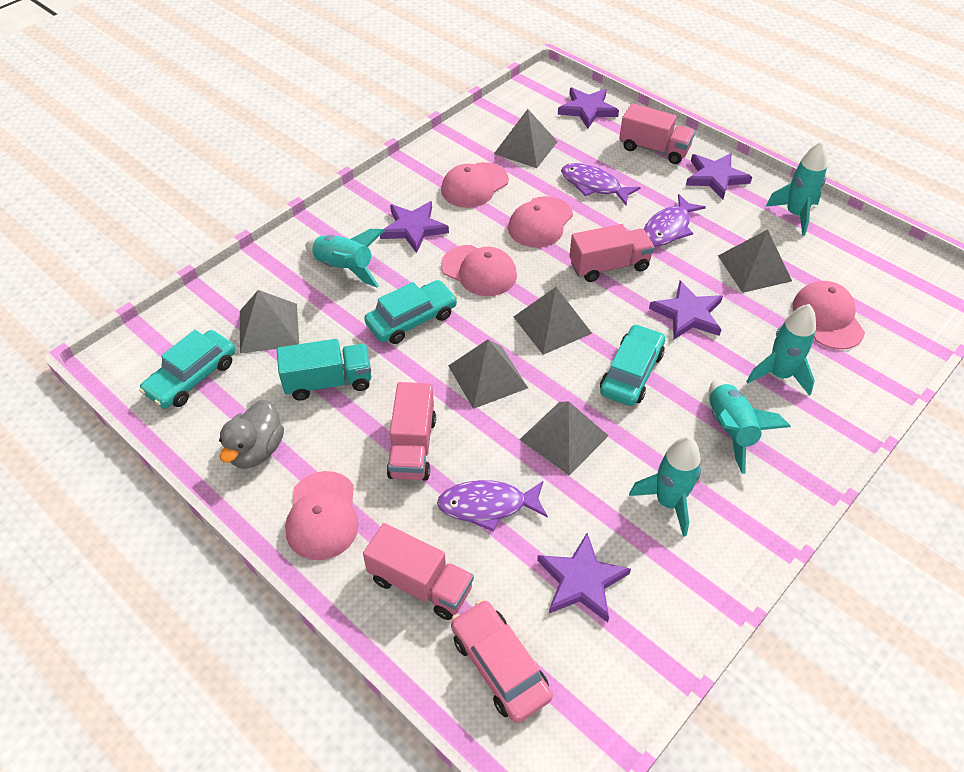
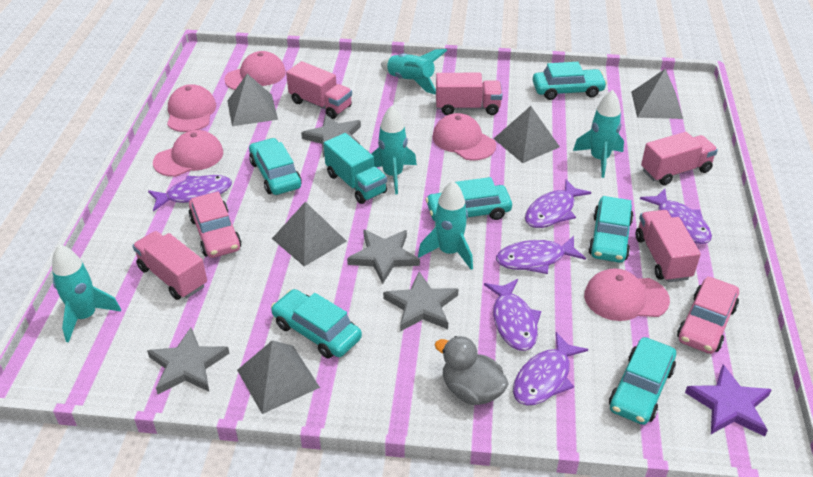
grey pyramid: 6 -> 5
grey star: 0 -> 4
pink car: 1 -> 2
pink truck: 4 -> 5
purple fish: 3 -> 6
purple star: 5 -> 1
turquoise car: 3 -> 6

